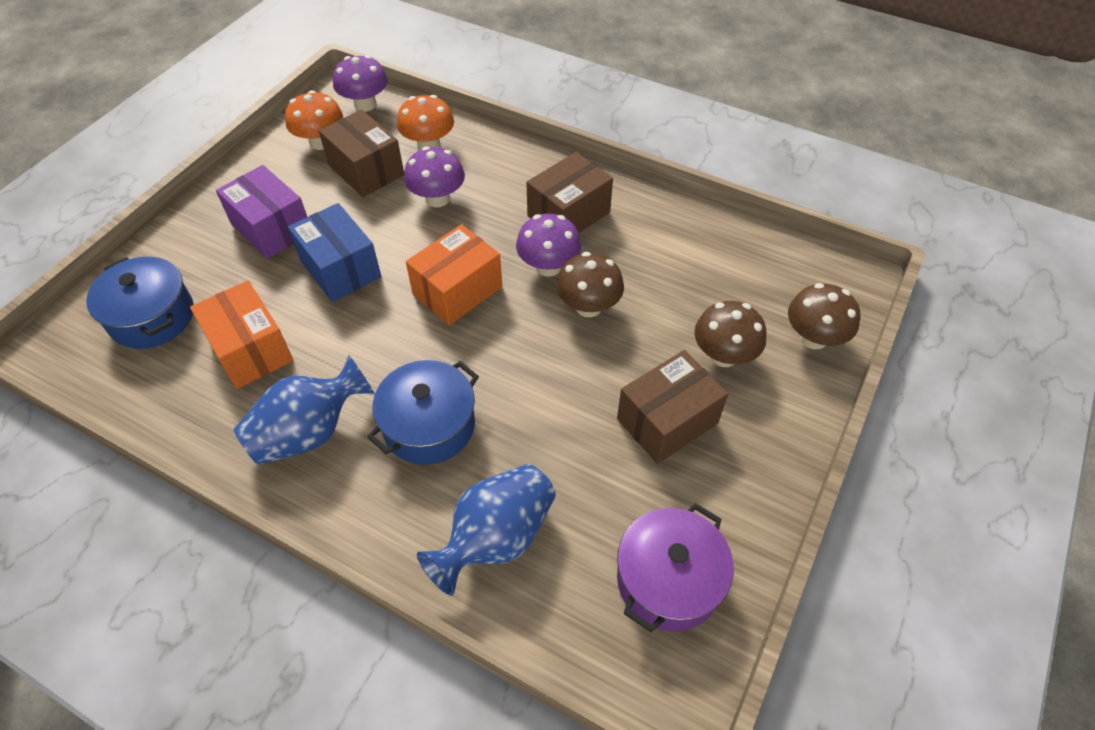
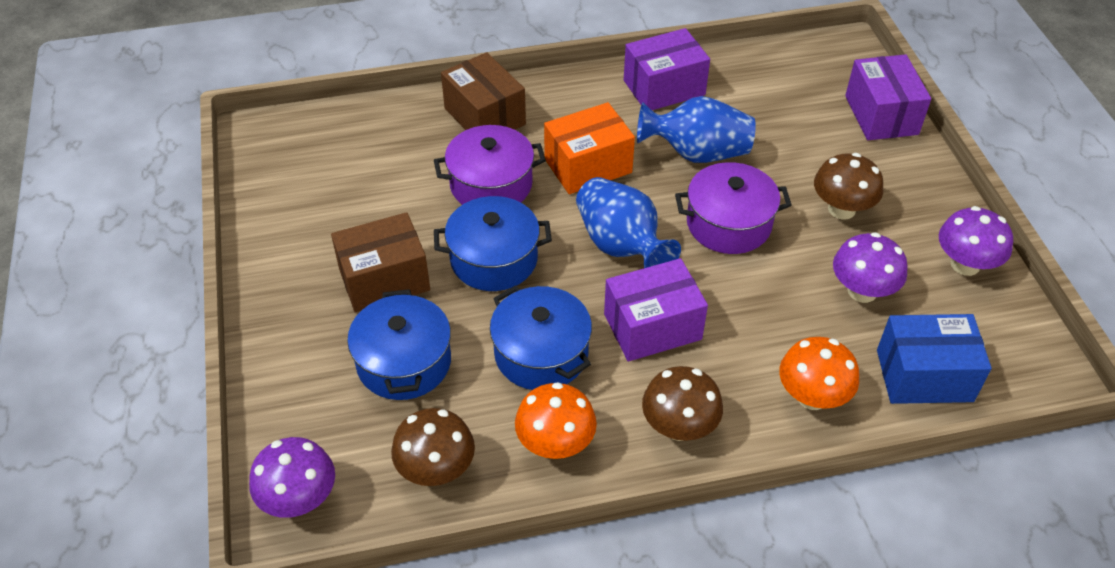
blue pot: 2 -> 3
brown box: 3 -> 2
orange box: 2 -> 1
purple box: 1 -> 3
purple pot: 1 -> 2

